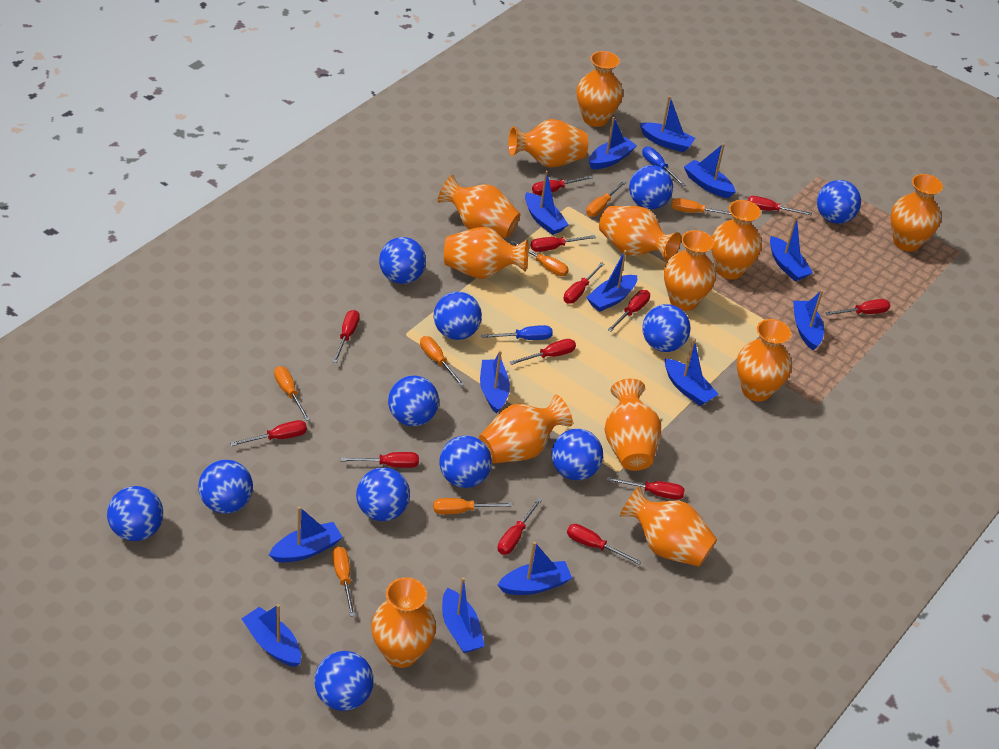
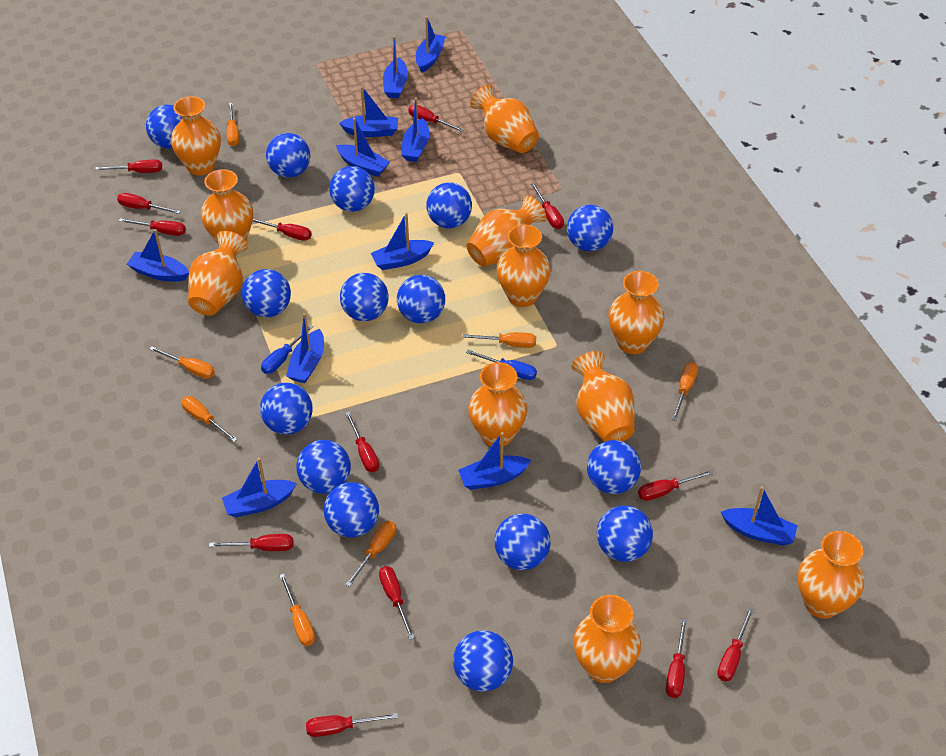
blue ball: 12 -> 15
blue boat: 13 -> 11
orange vase: 13 -> 11

